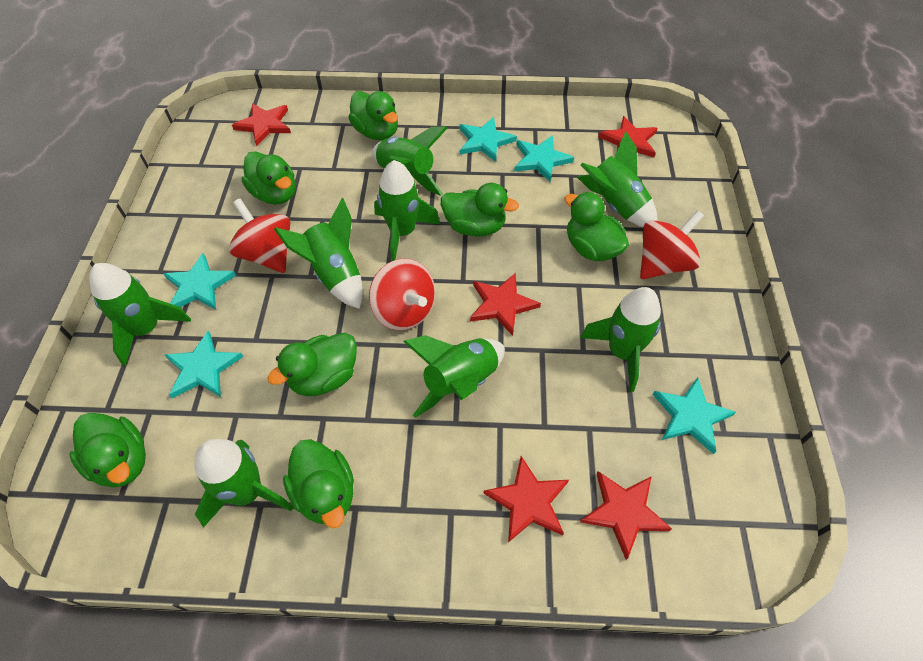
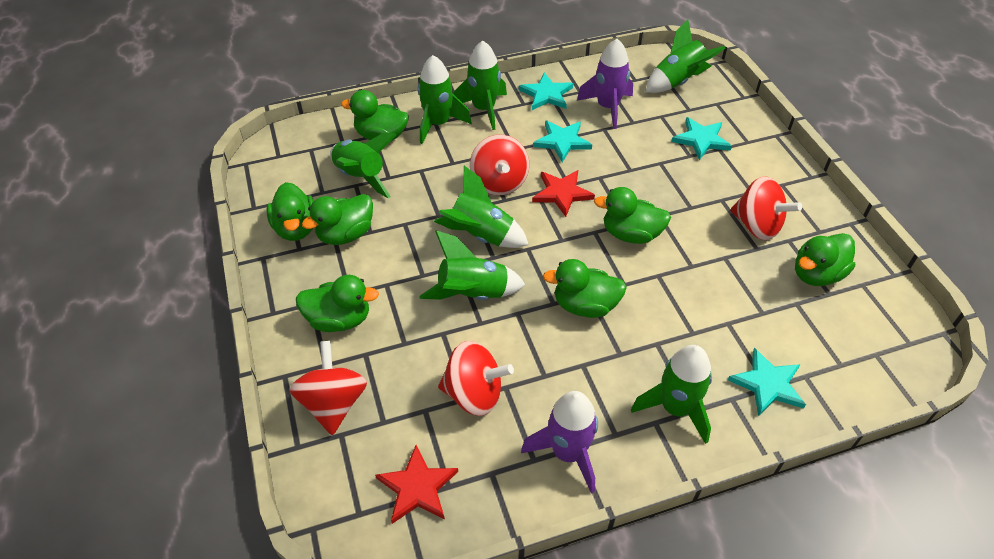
green rocket: 8 -> 7
purple rocket: 0 -> 2
red spinning top: 3 -> 4
red star: 5 -> 2
turquoise star: 5 -> 4

